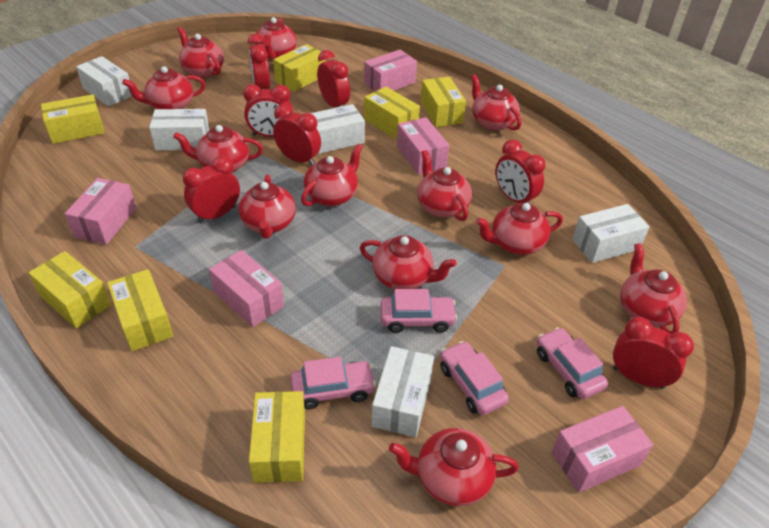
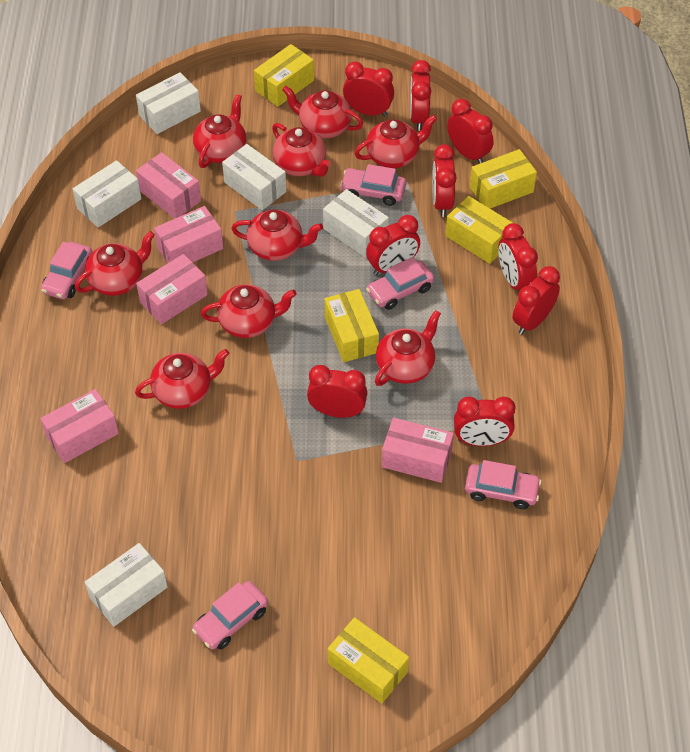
pink car: 4 -> 5
red clock: 7 -> 9
red teapot: 12 -> 9
yellow box: 7 -> 5

